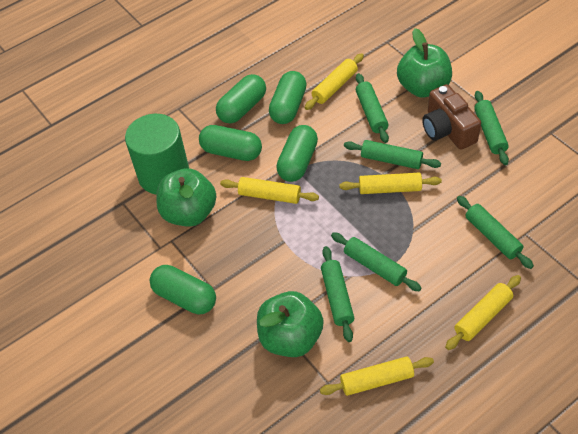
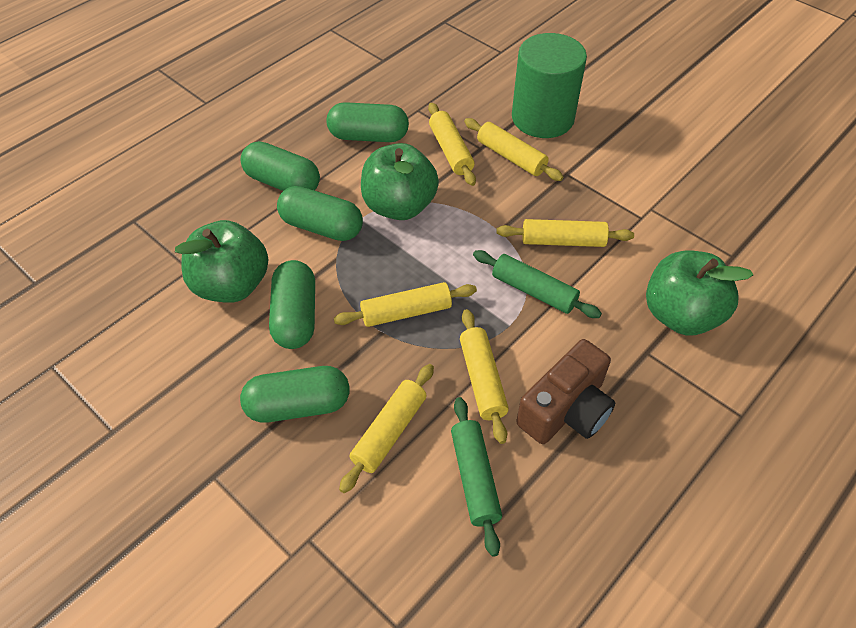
green rolling pin: 6 -> 2
yellow rolling pin: 5 -> 6

